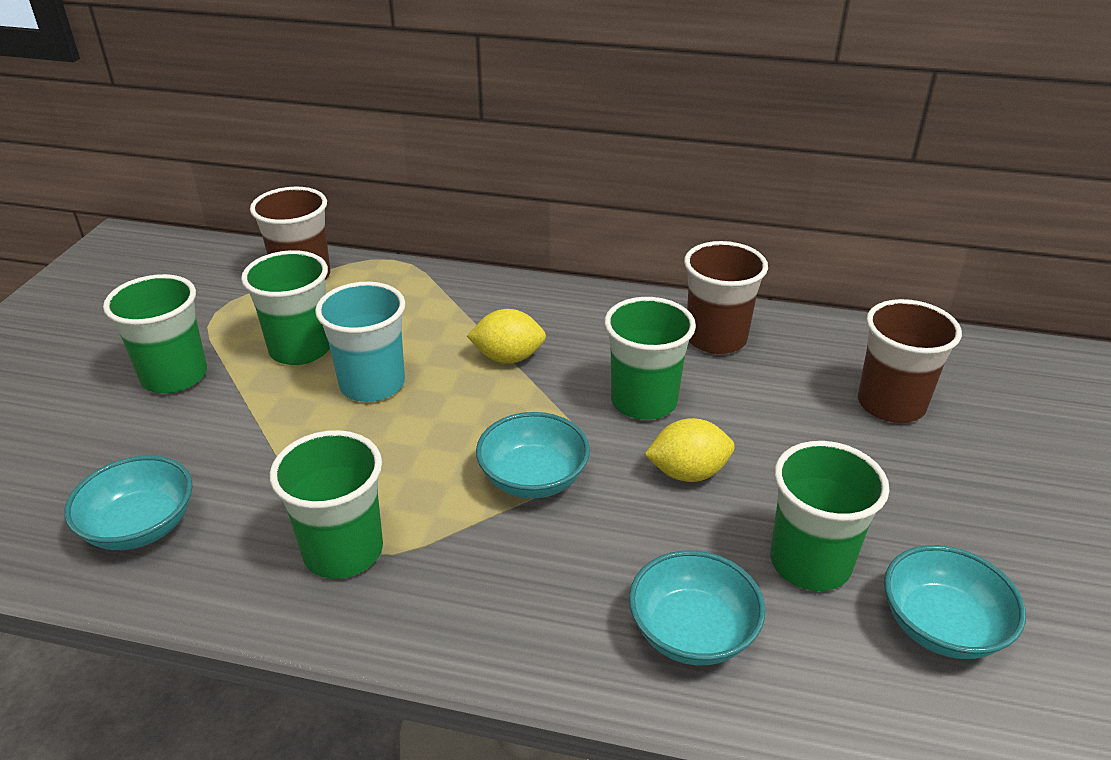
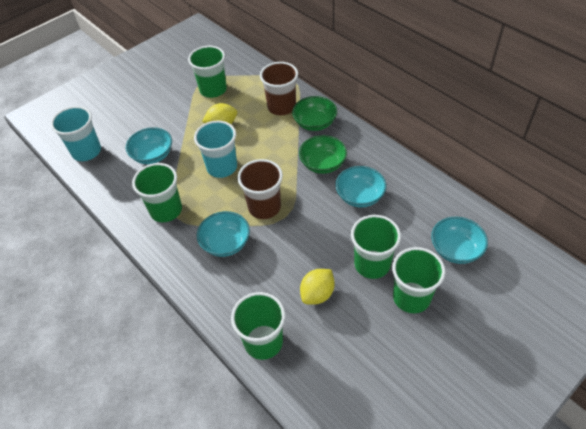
brown cup: 3 -> 2
green bowl: 0 -> 2
turquoise cup: 1 -> 2

